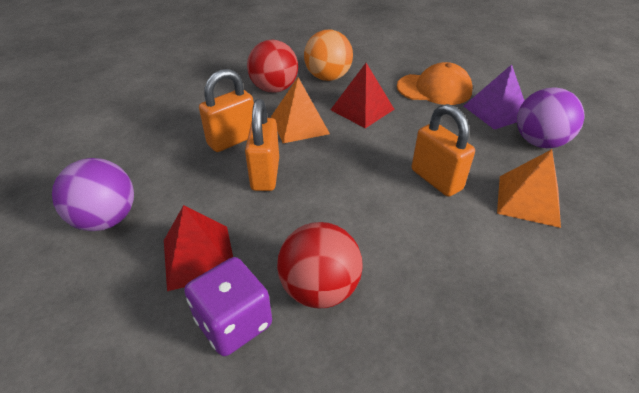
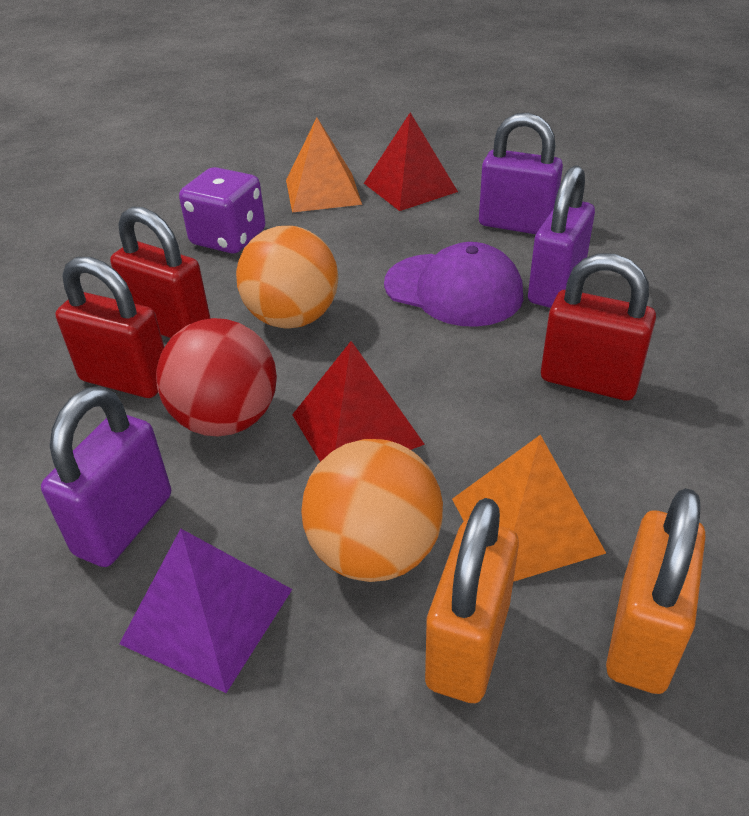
orange ball: 1 -> 2
orange cap: 1 -> 0
orange padlock: 3 -> 2
purple ball: 2 -> 0
purple cap: 0 -> 1
purple padlock: 0 -> 3
red ball: 2 -> 1
red padlock: 0 -> 3

